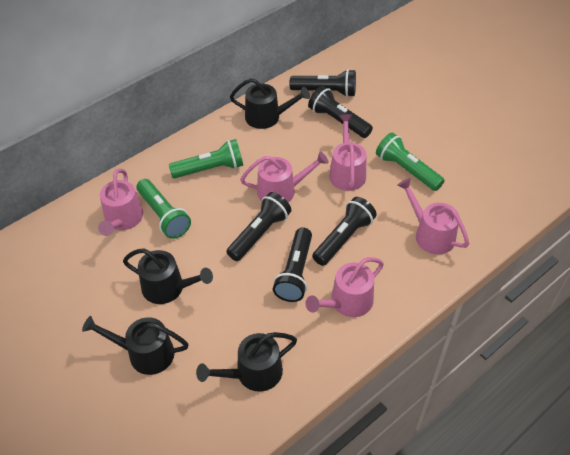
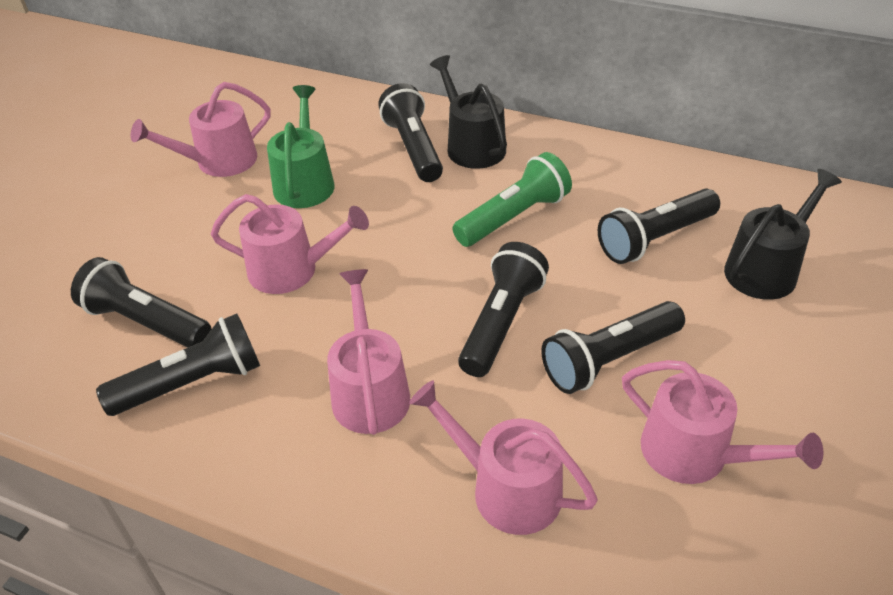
black flashlight: 5 -> 6
black watering can: 4 -> 2
green flashlight: 3 -> 1
green watering can: 0 -> 1

